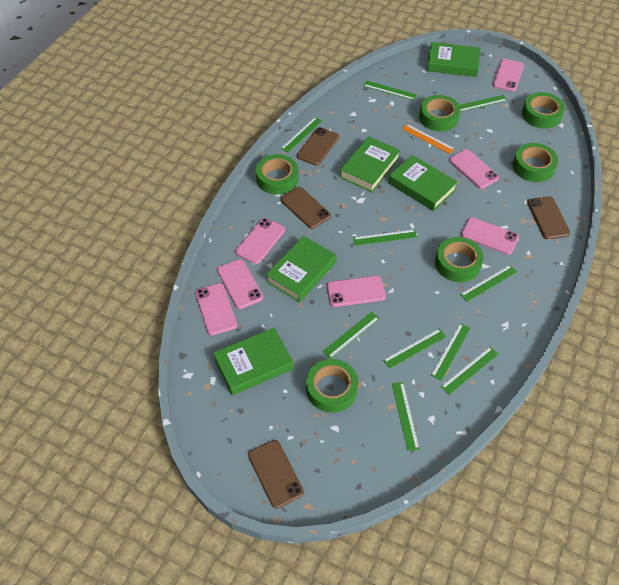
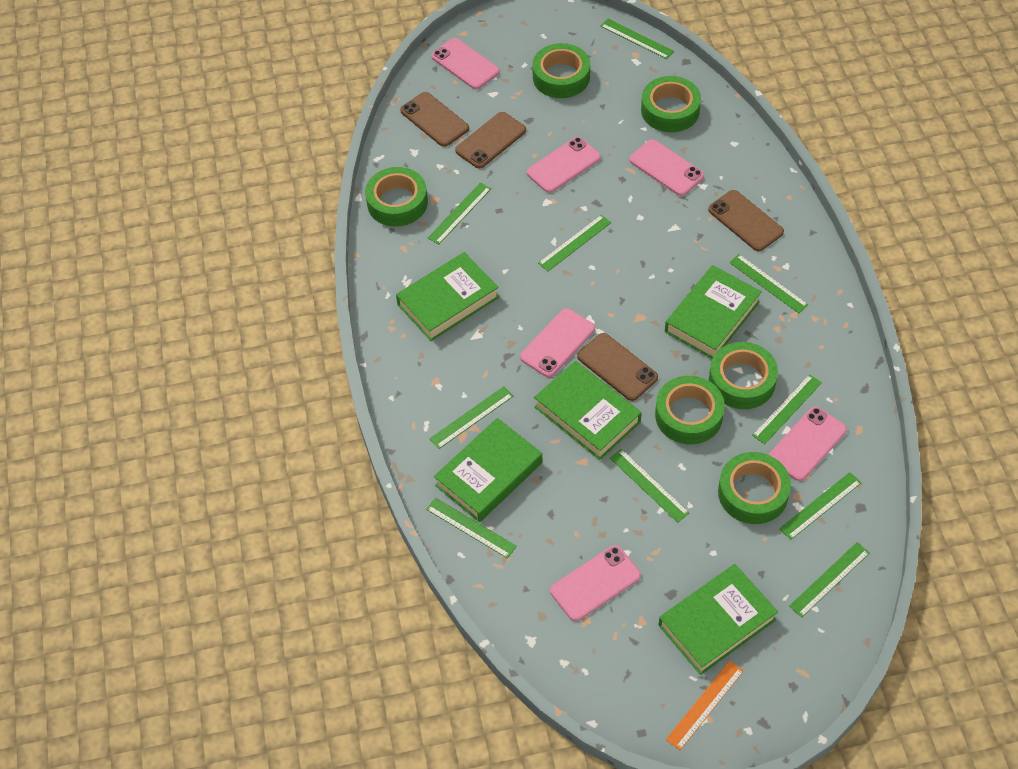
pink phone: 7 -> 6

